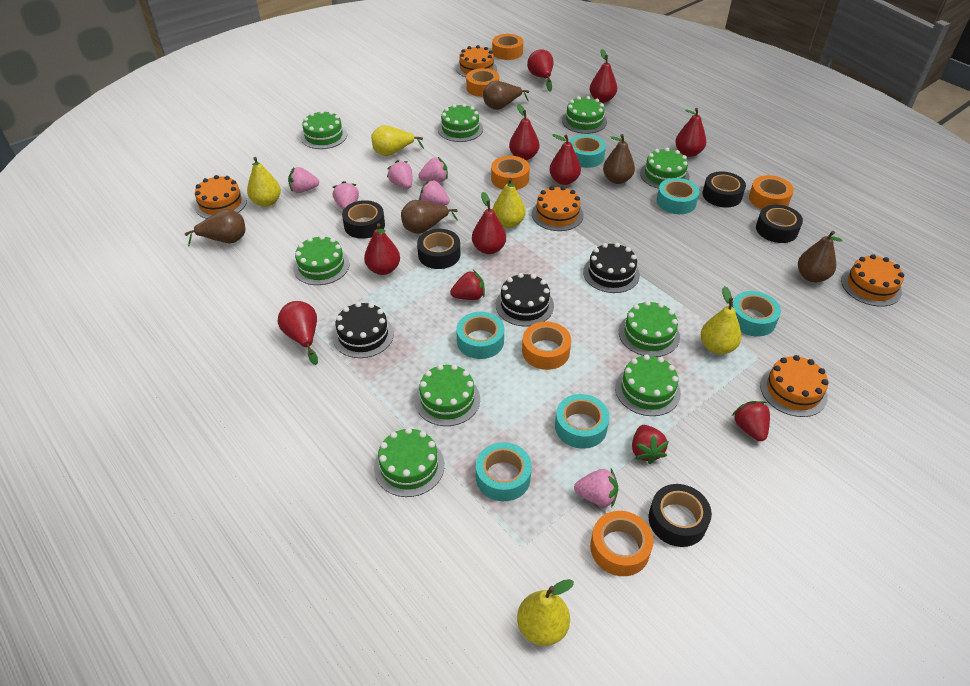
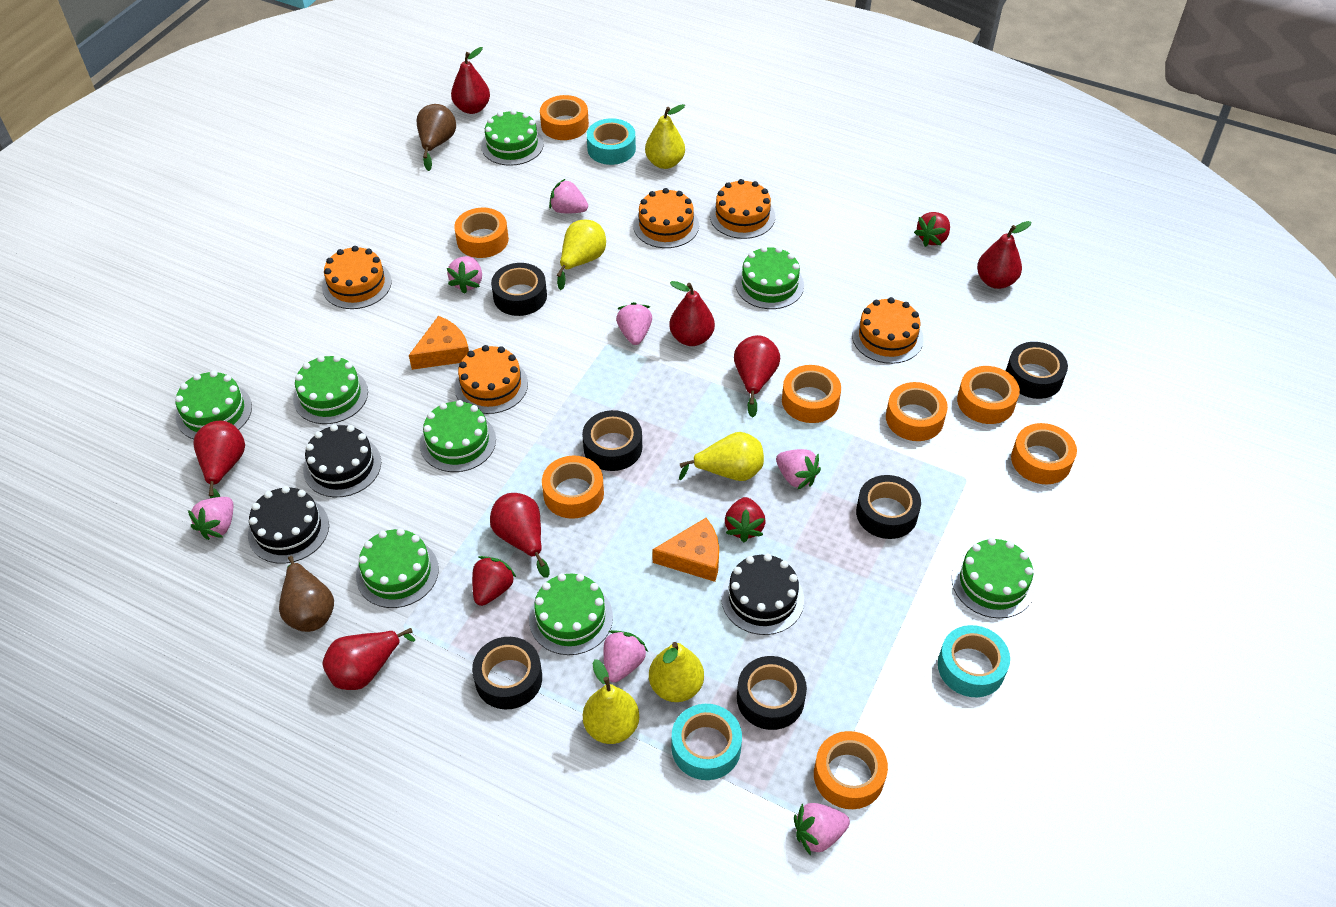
black tape: 5 -> 6
brown pear: 5 -> 2
green cake: 9 -> 8
orange cheese: 0 -> 2
orange tape: 6 -> 8
pink strawberry: 6 -> 7
red pear: 8 -> 7
turquoise tape: 6 -> 3

